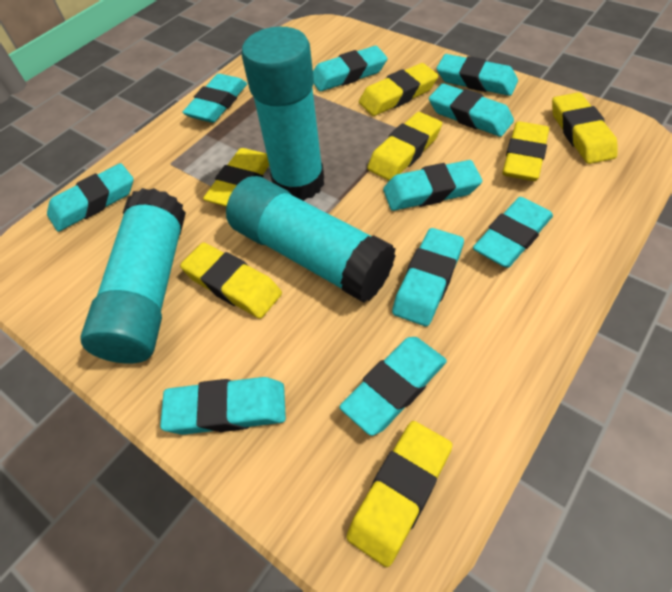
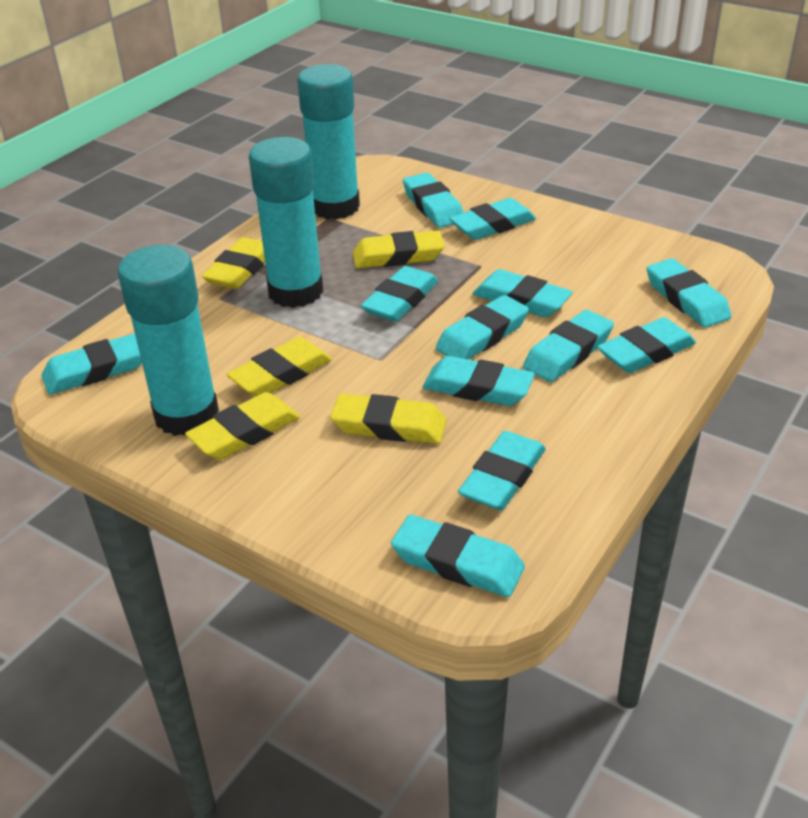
turquoise eraser: 10 -> 12
yellow eraser: 7 -> 5

